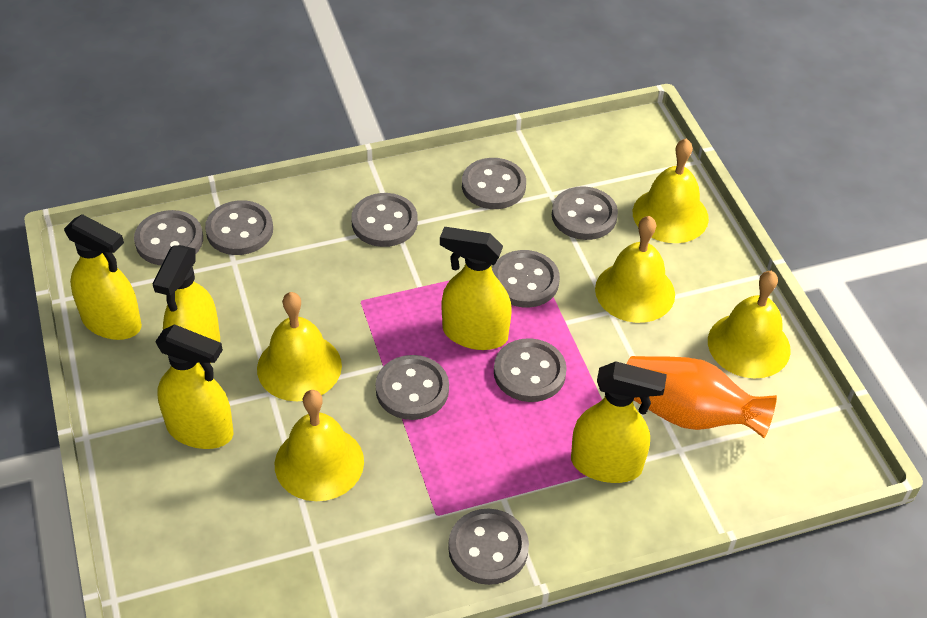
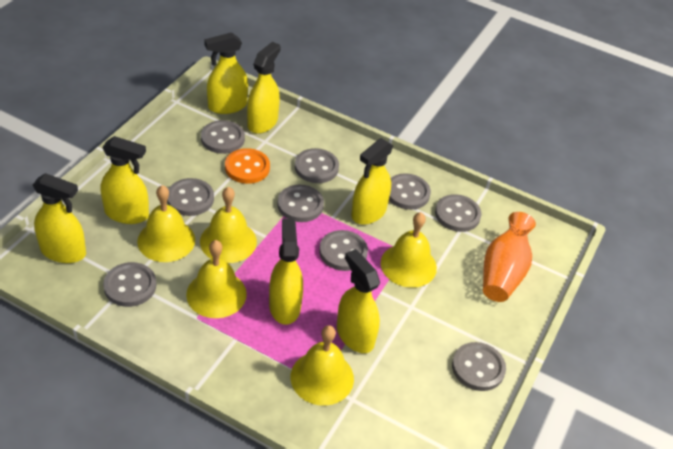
orange button: 0 -> 1
yellow spray bottle: 5 -> 7

